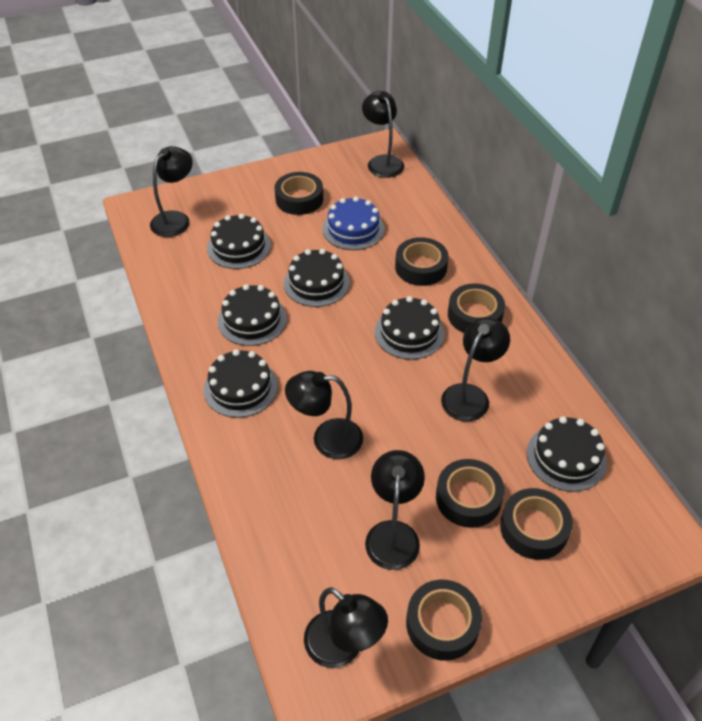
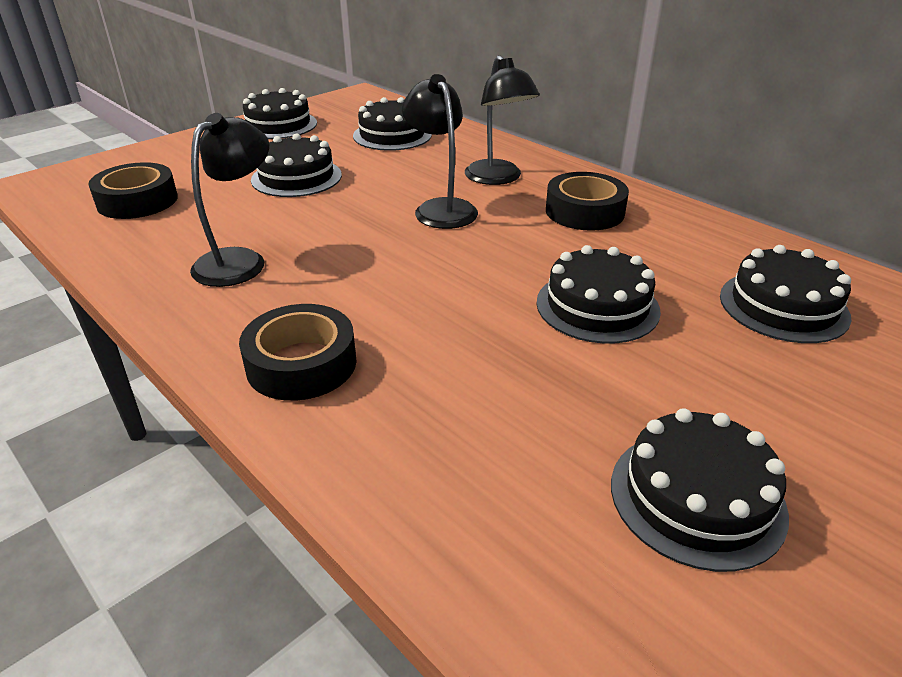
black lamp: 6 -> 3
black tape: 6 -> 3
blue cake: 1 -> 0

